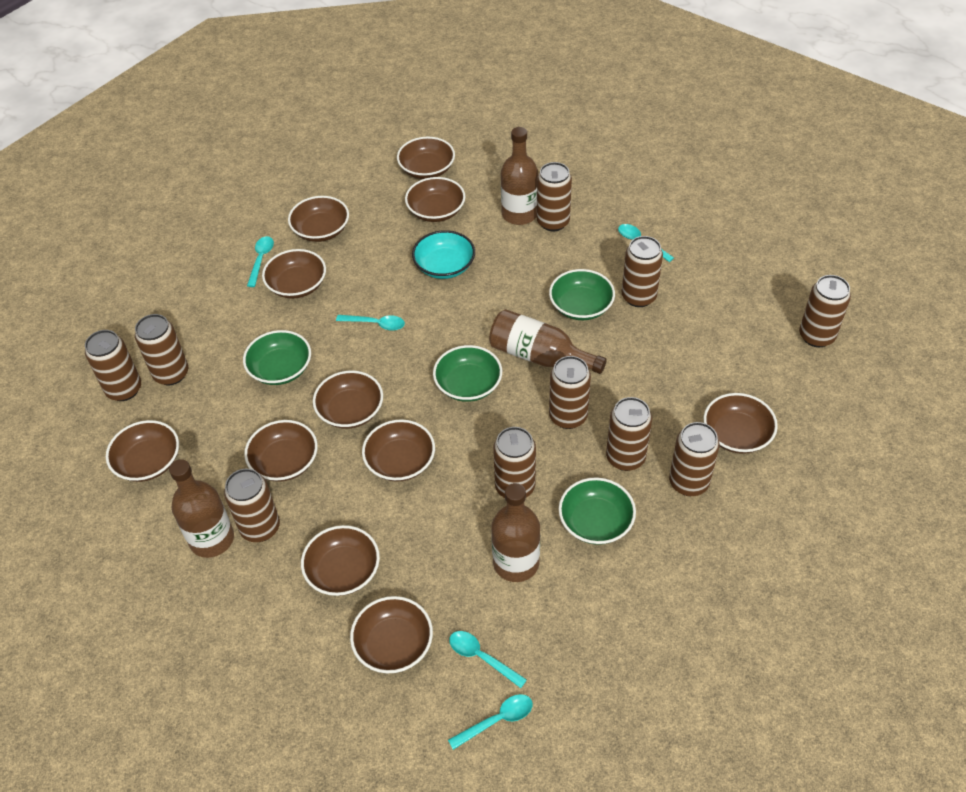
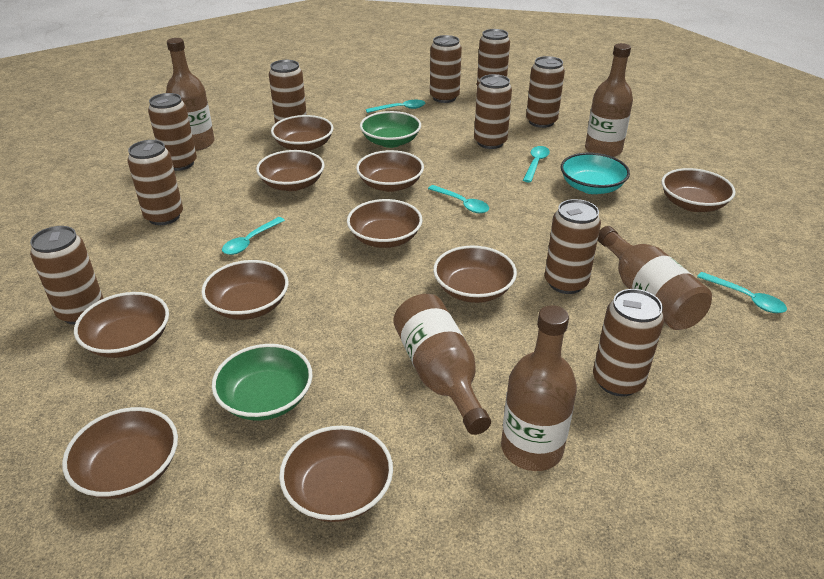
brown bottle: 4 -> 5
brown bowl: 11 -> 10
green bowl: 4 -> 2

